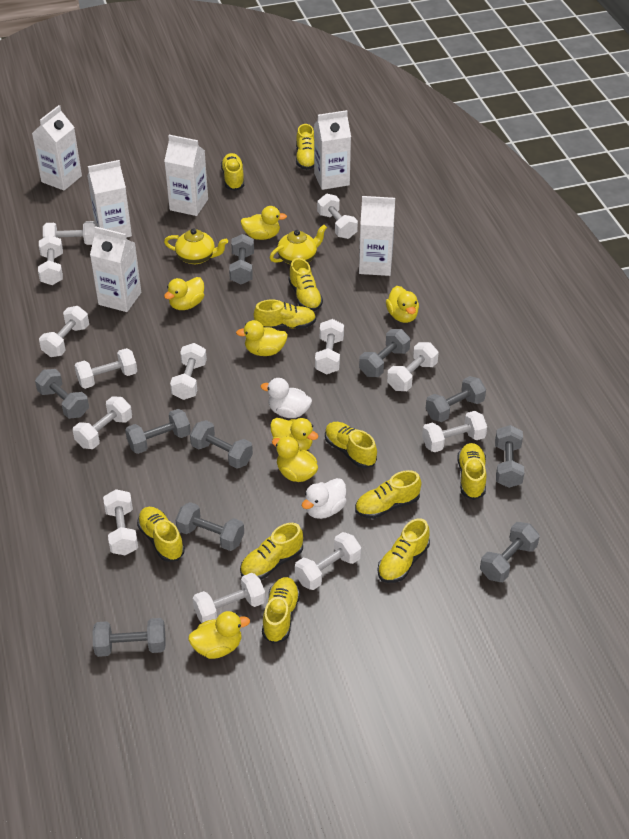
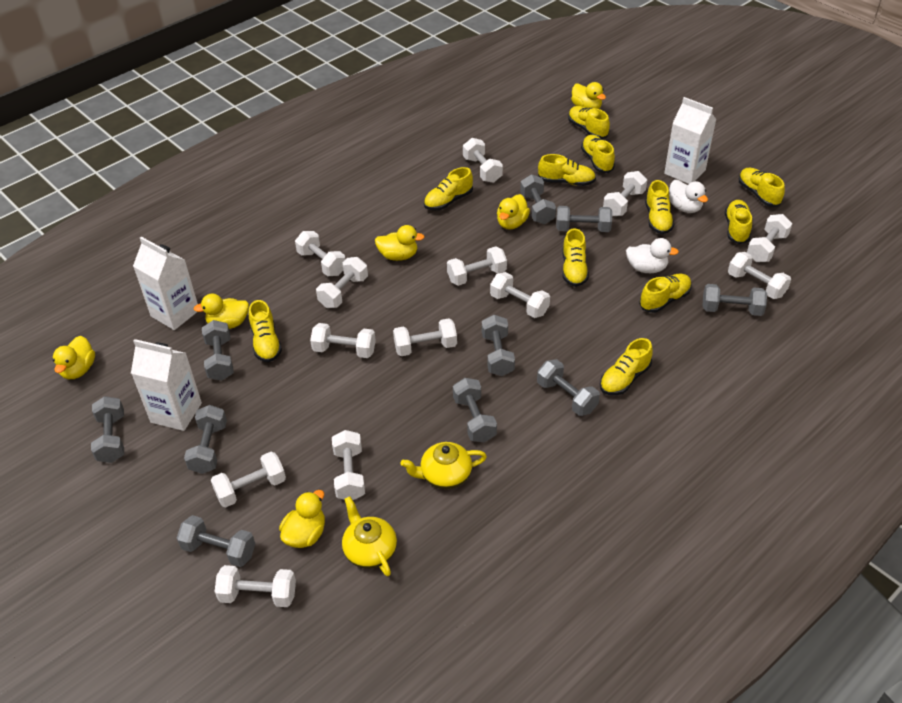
white carton: 6 -> 3
yellow duck: 7 -> 6

